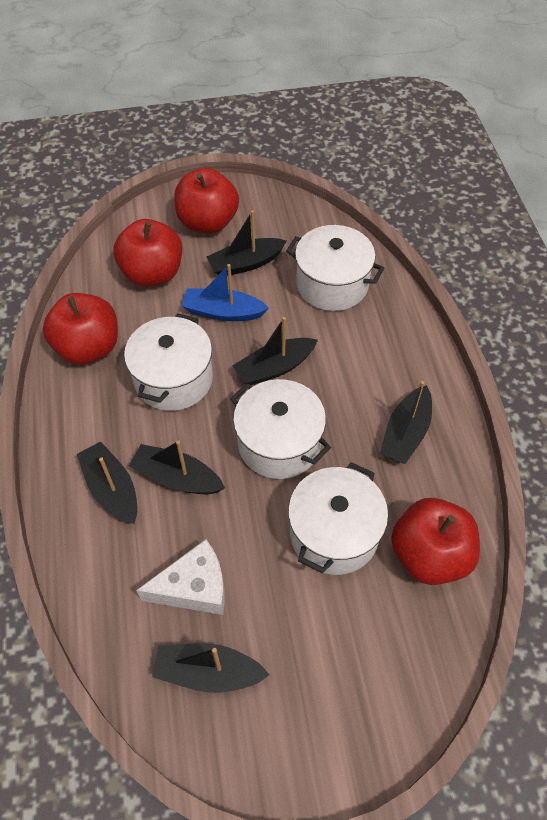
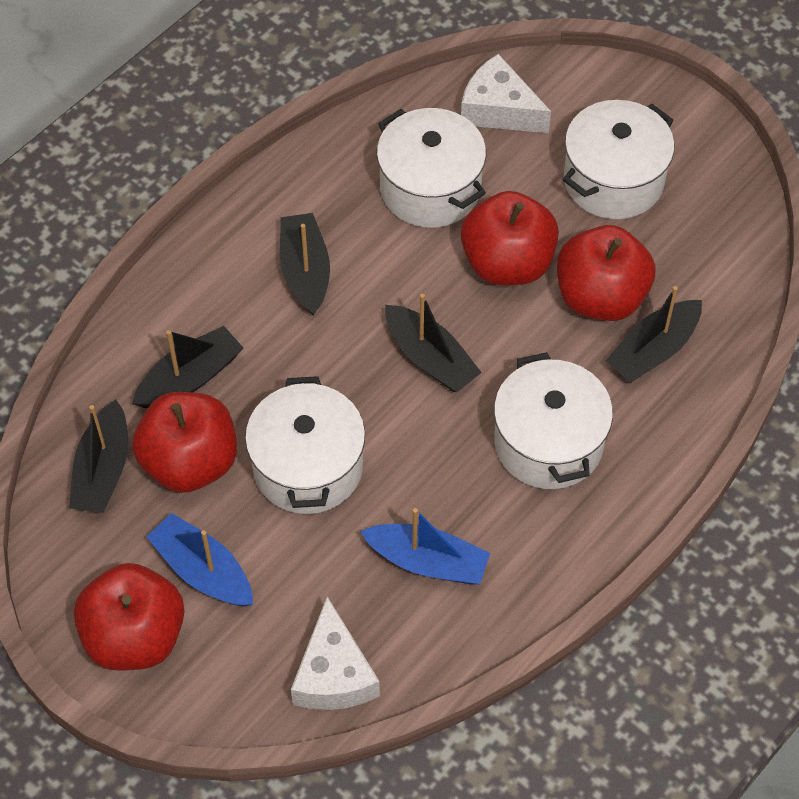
black boat: 6 -> 5
blue boat: 1 -> 2
white cheese: 1 -> 2

